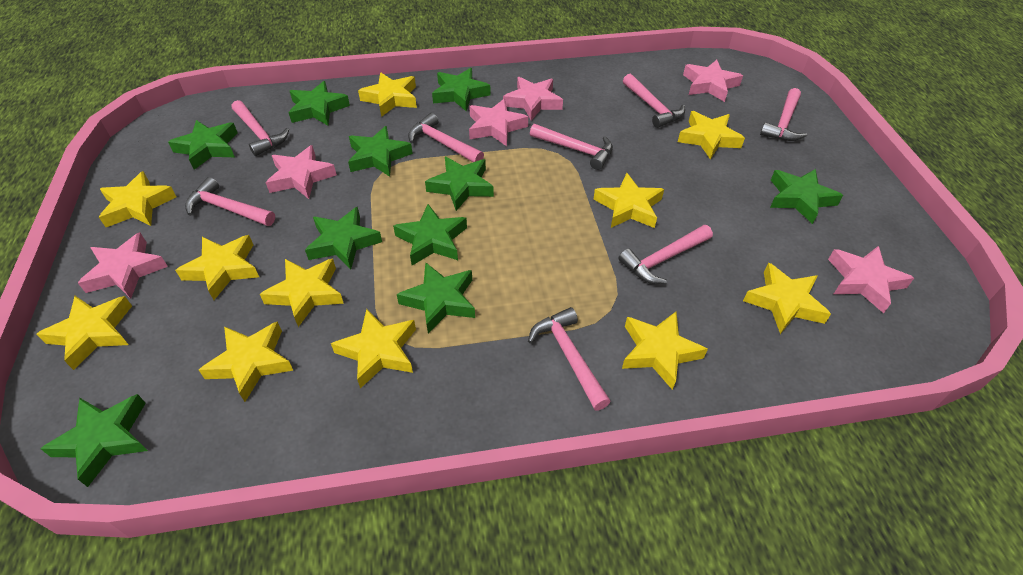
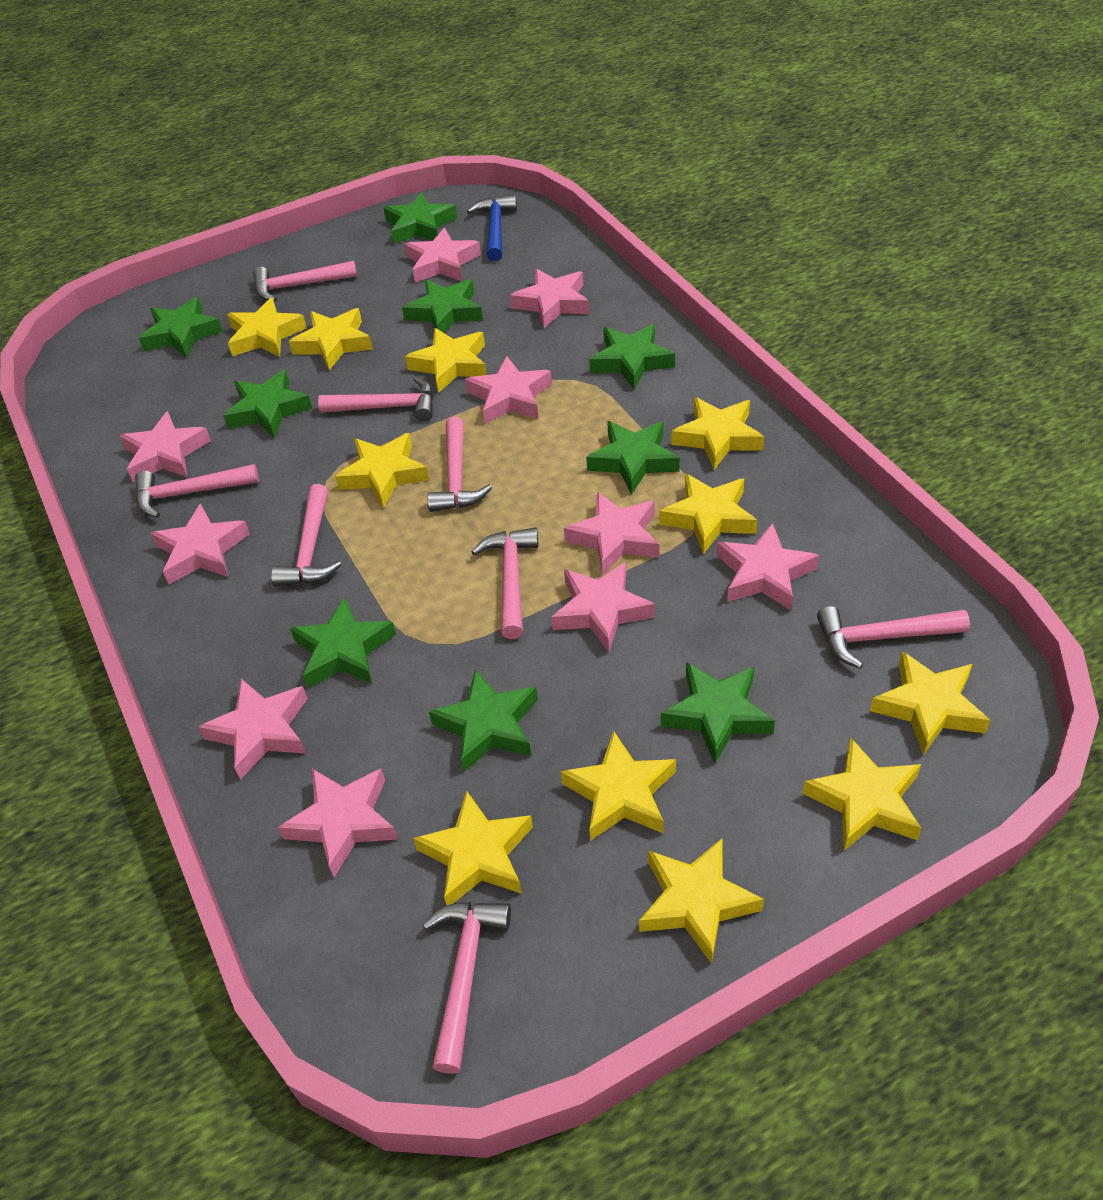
blue hammer: 0 -> 1
green star: 10 -> 9
pink star: 6 -> 10

